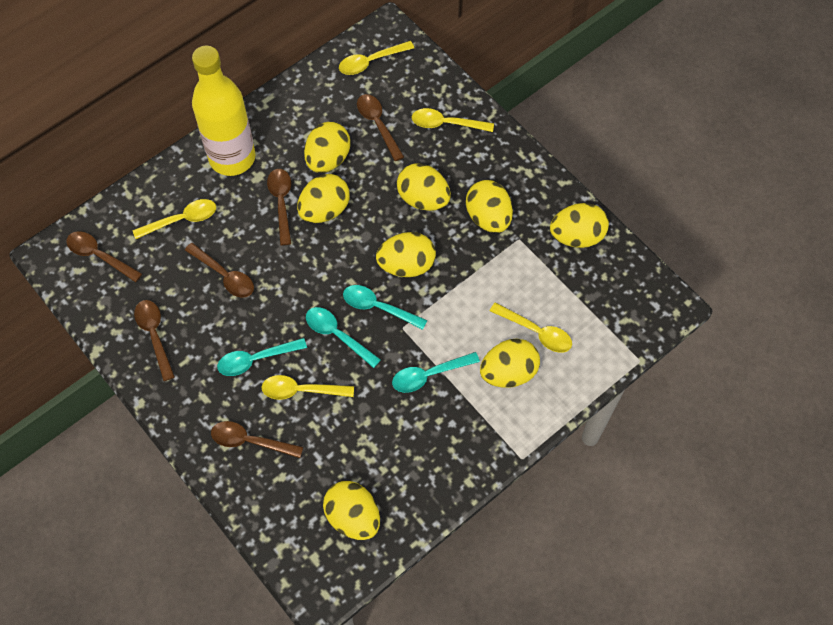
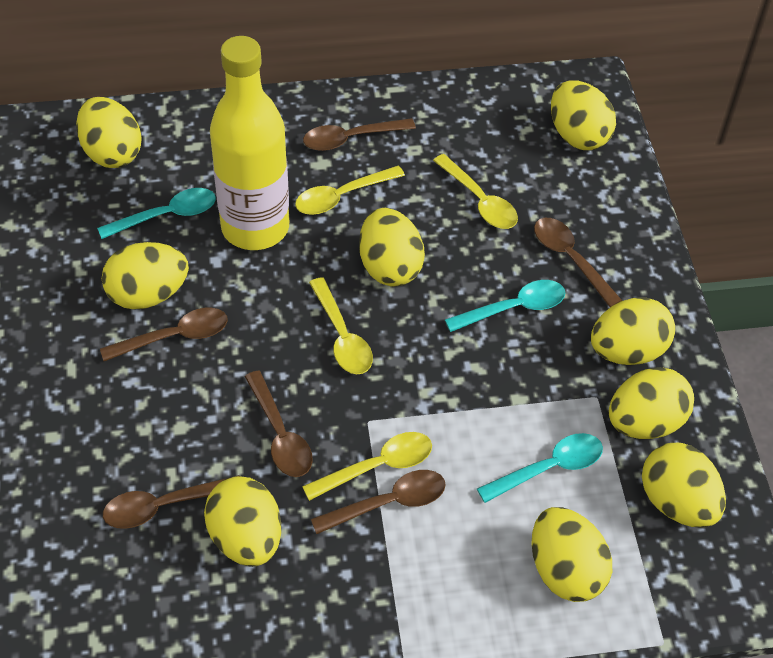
turquoise spoon: 4 -> 3
yellow egg: 8 -> 9
yellow spoon: 5 -> 4

